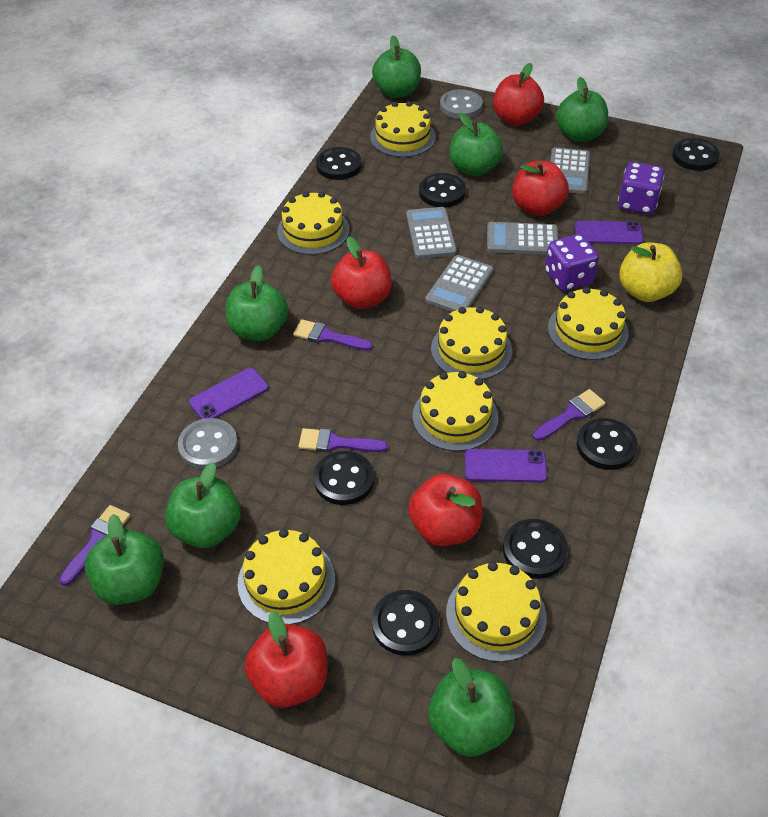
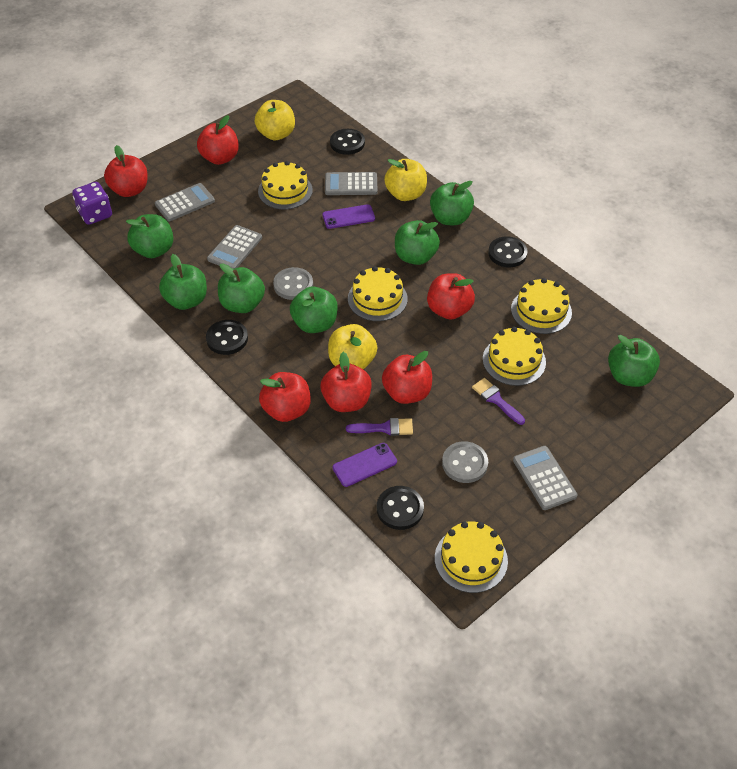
black button: 7 -> 4
purple brush: 4 -> 2
purple dice: 2 -> 1
purple phone: 3 -> 2
red apple: 5 -> 6
yellow apple: 1 -> 3
yellow cake: 7 -> 5

